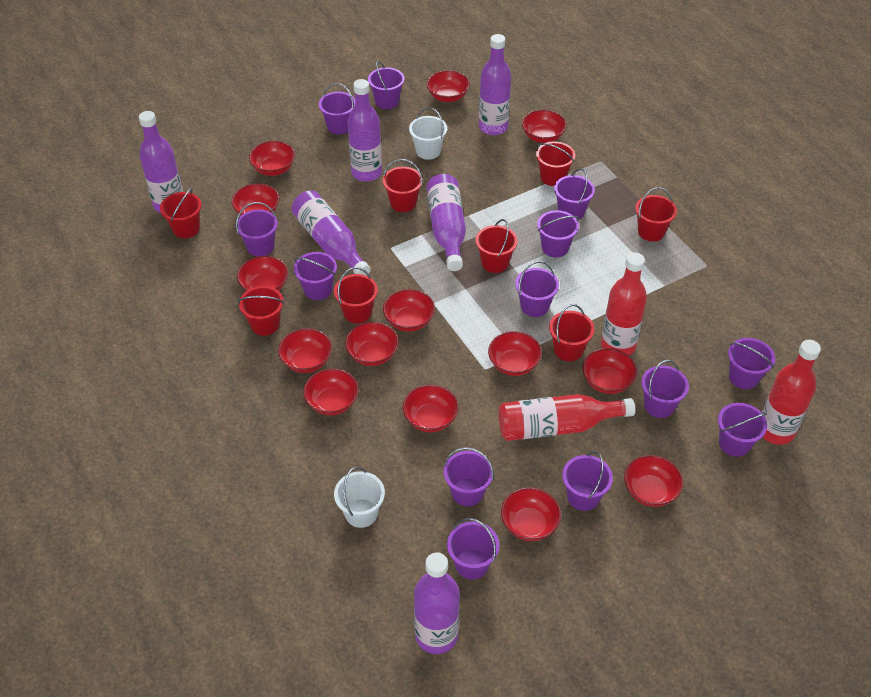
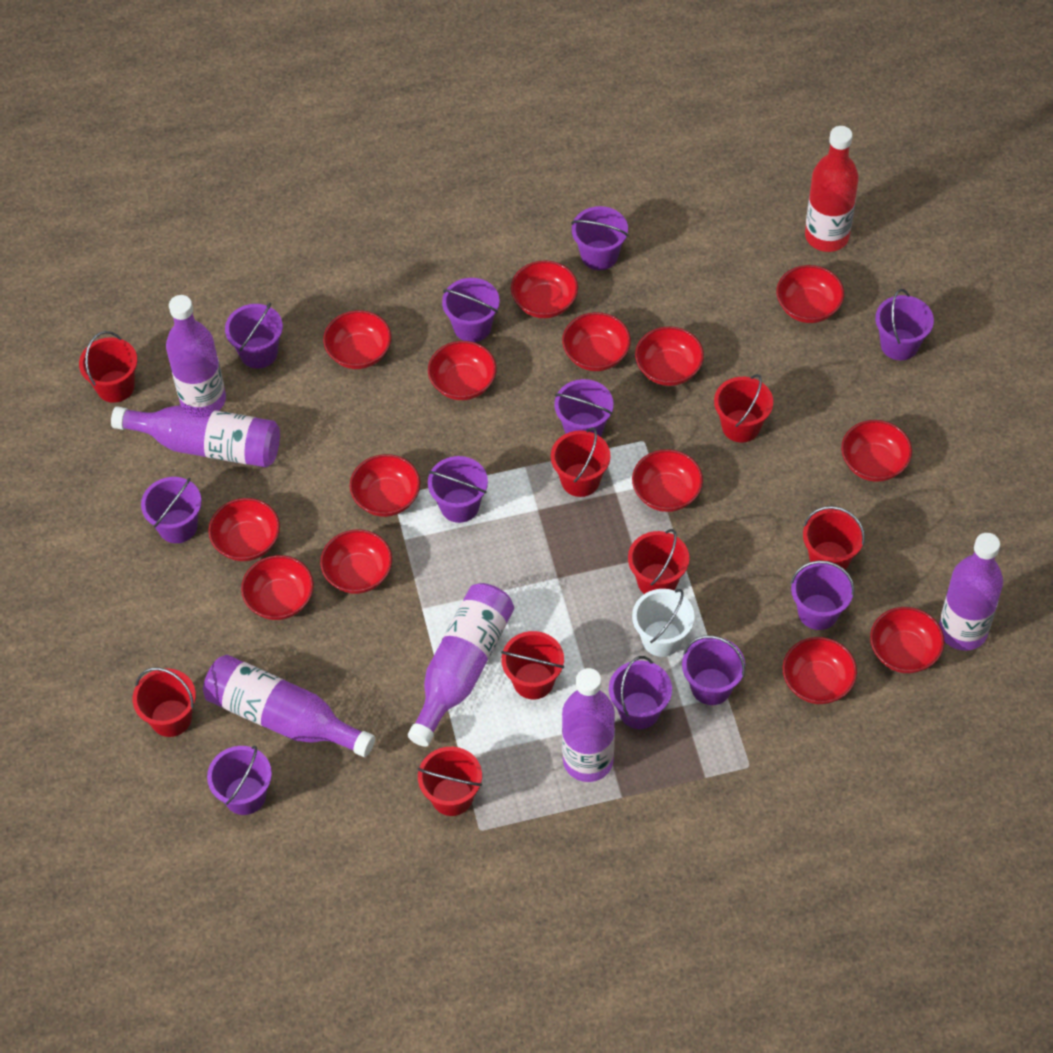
purple bucket: 13 -> 11
red bottle: 3 -> 1
white bucket: 2 -> 1

